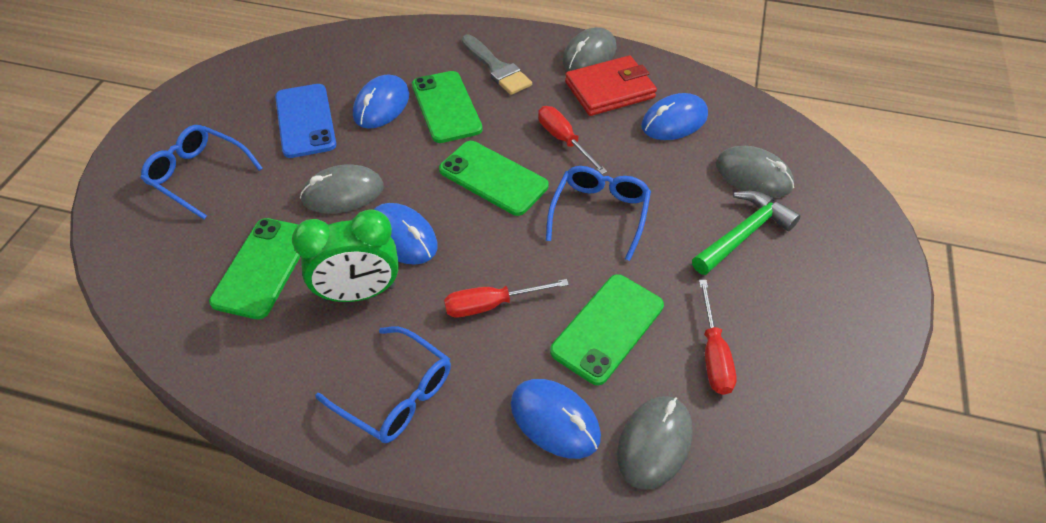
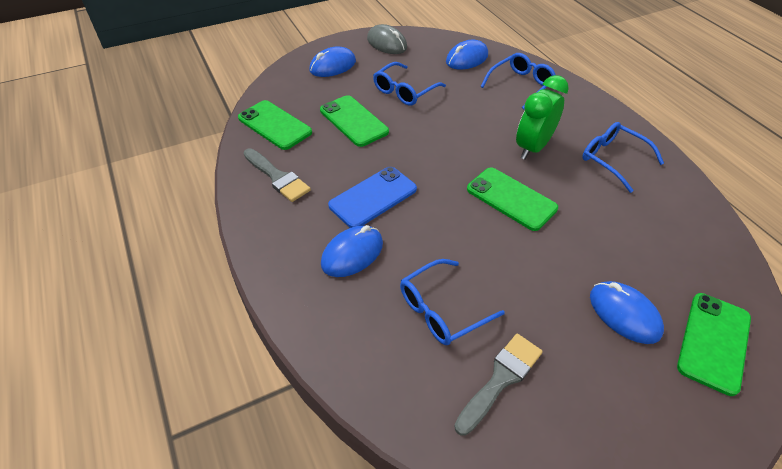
blue glasses: 3 -> 4
green hammer: 1 -> 0
grey brush: 1 -> 2
grey mouse: 4 -> 1
red screwdriver: 3 -> 0
red wallet: 1 -> 0

